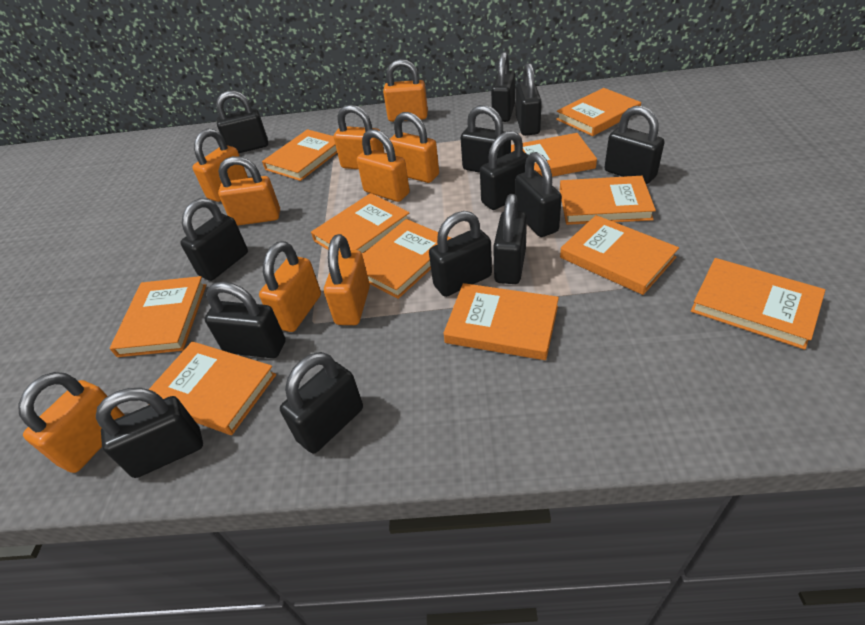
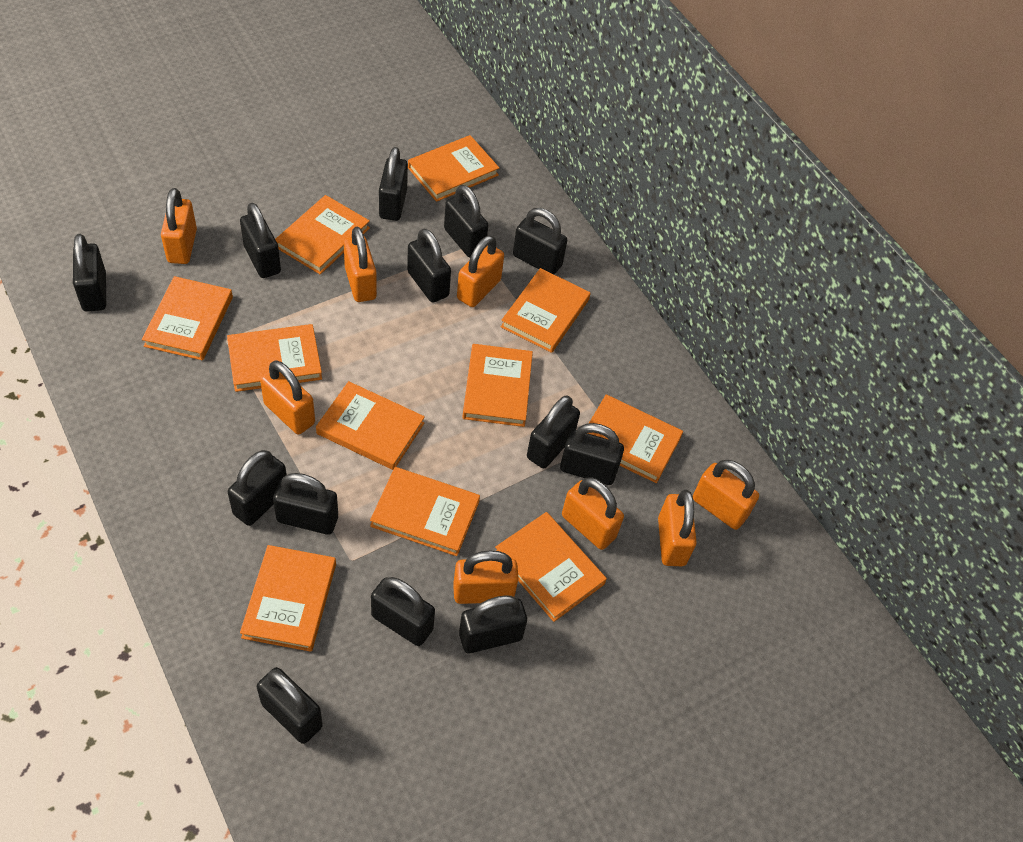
orange padlock: 9 -> 8

